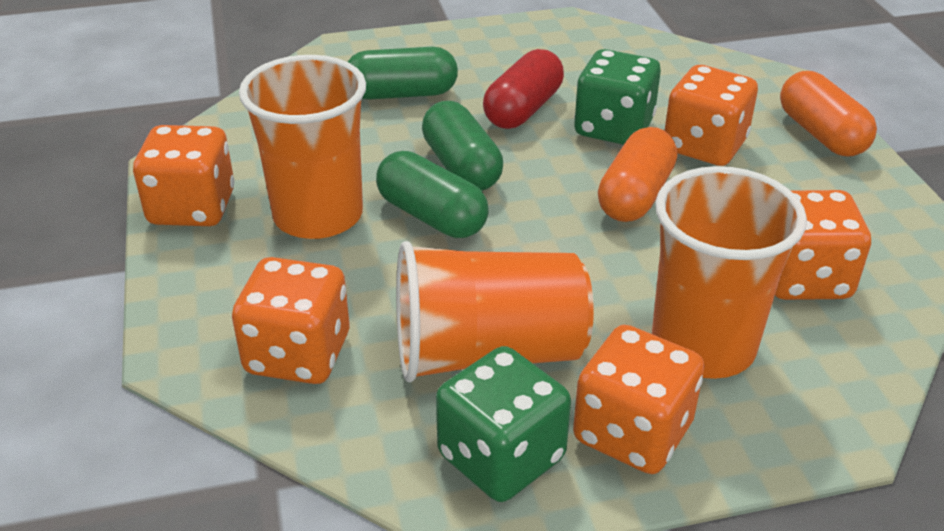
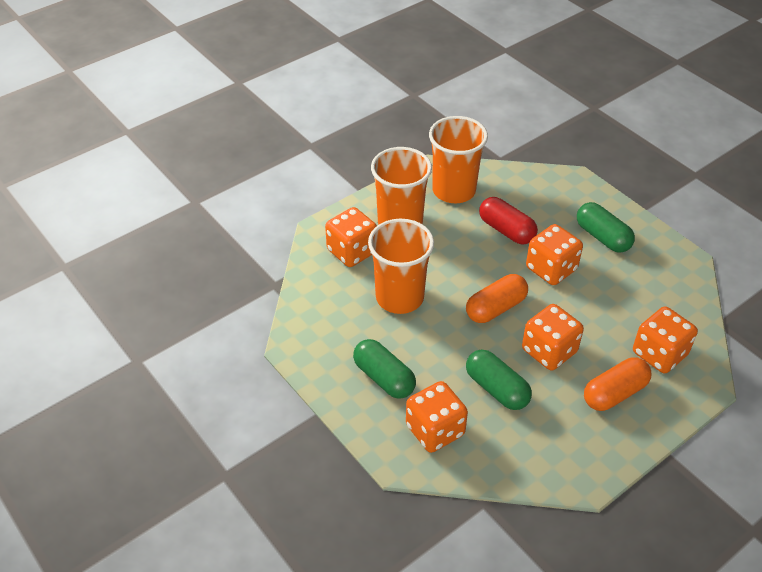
green dice: 2 -> 0

